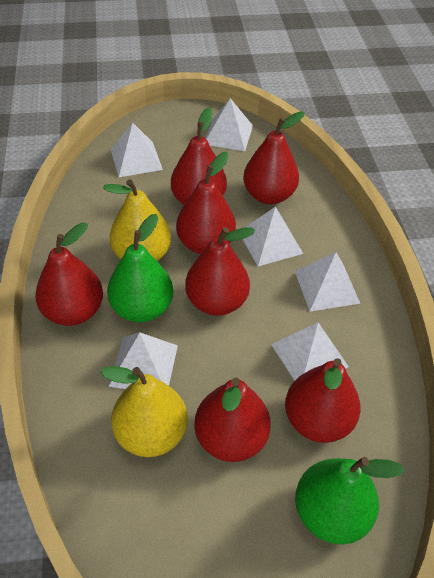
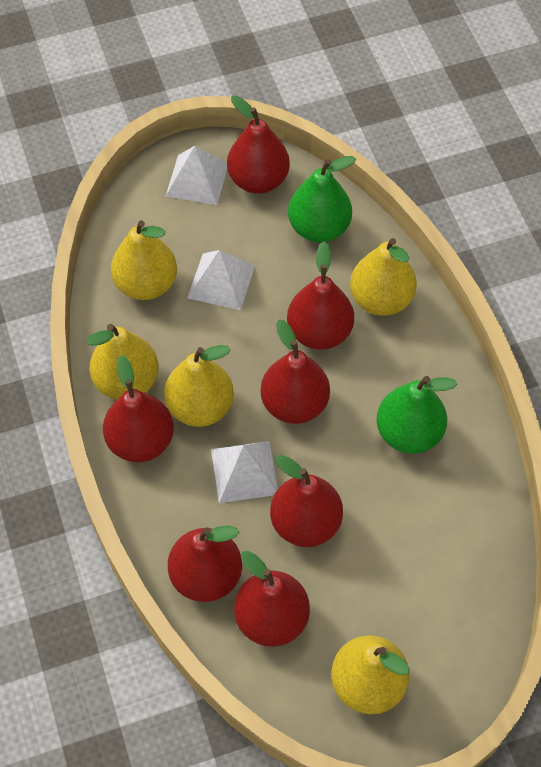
white pyramid: 6 -> 3
yellow pear: 2 -> 5

